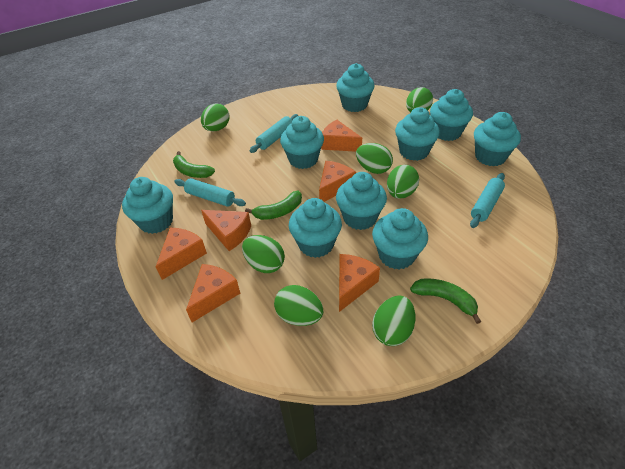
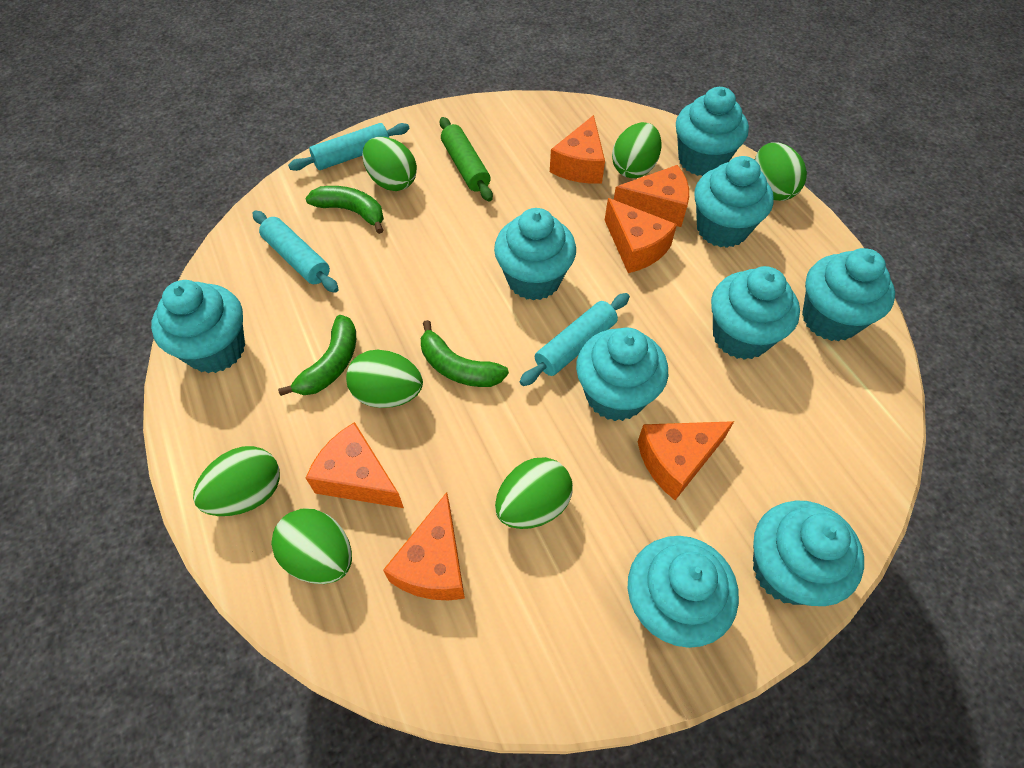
green rolling pin: 0 -> 1

